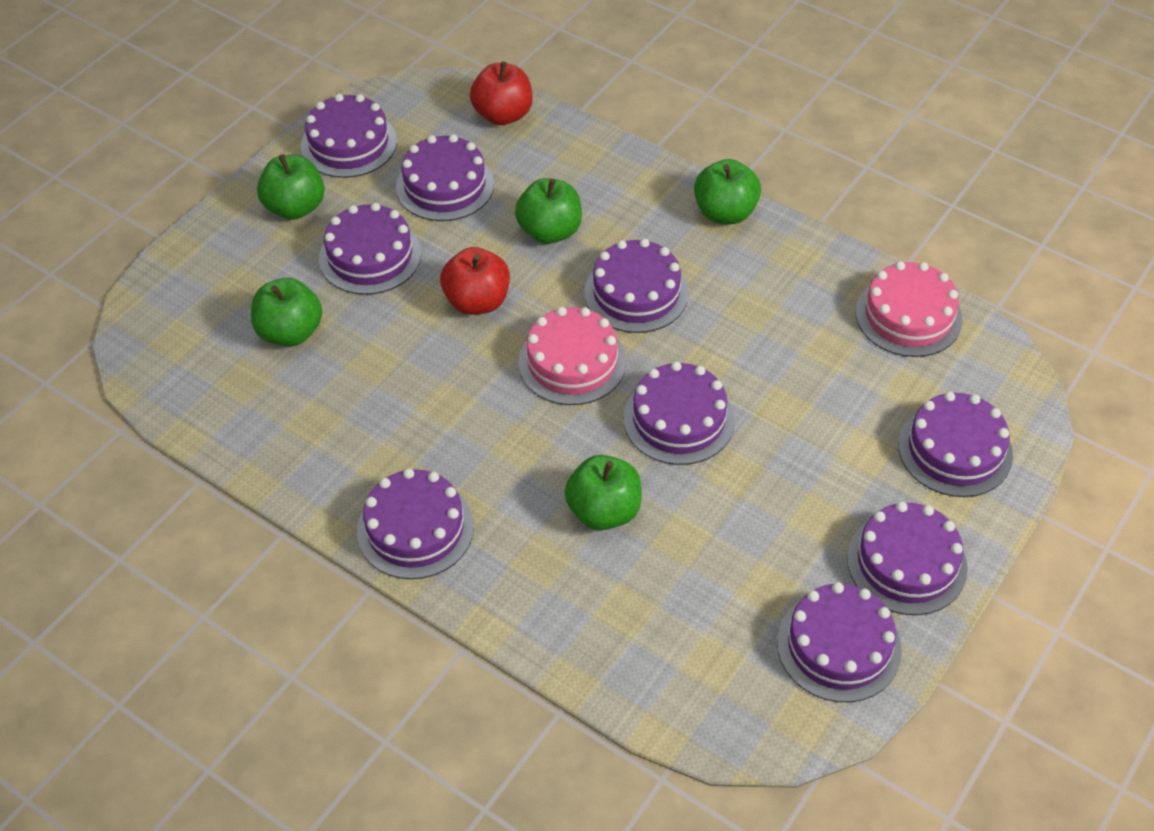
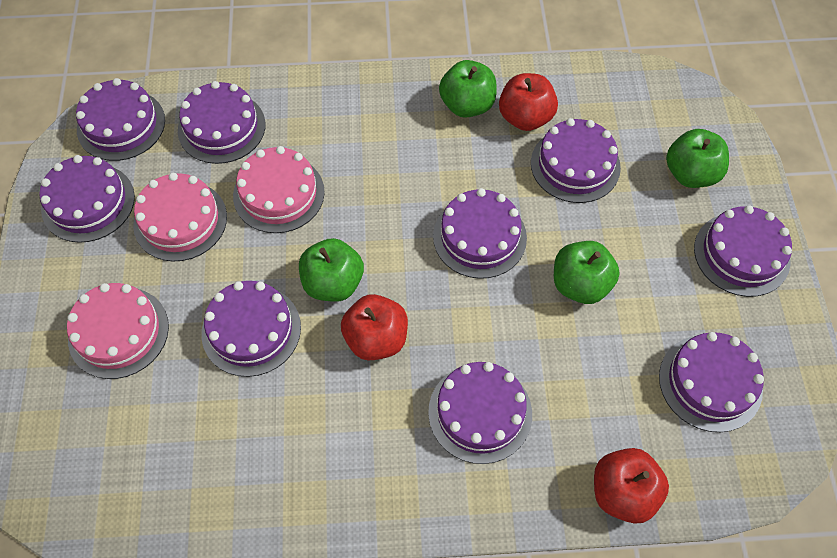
green apple: 5 -> 4
pink cake: 2 -> 3
red apple: 2 -> 3

